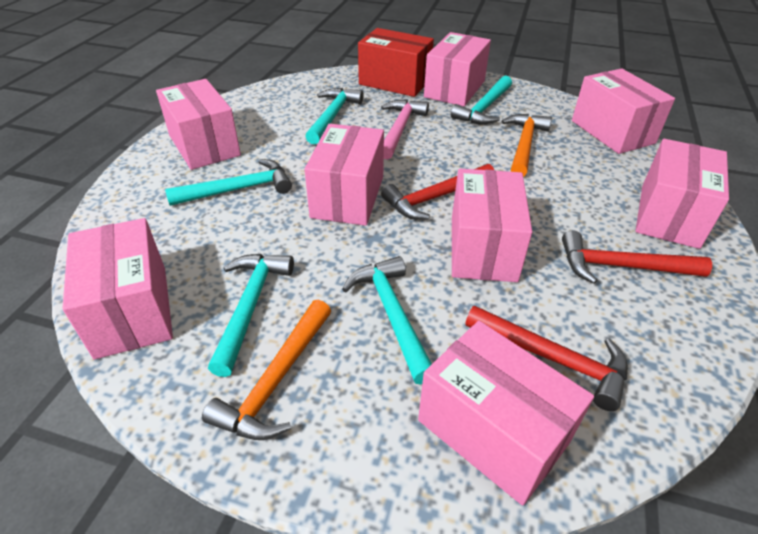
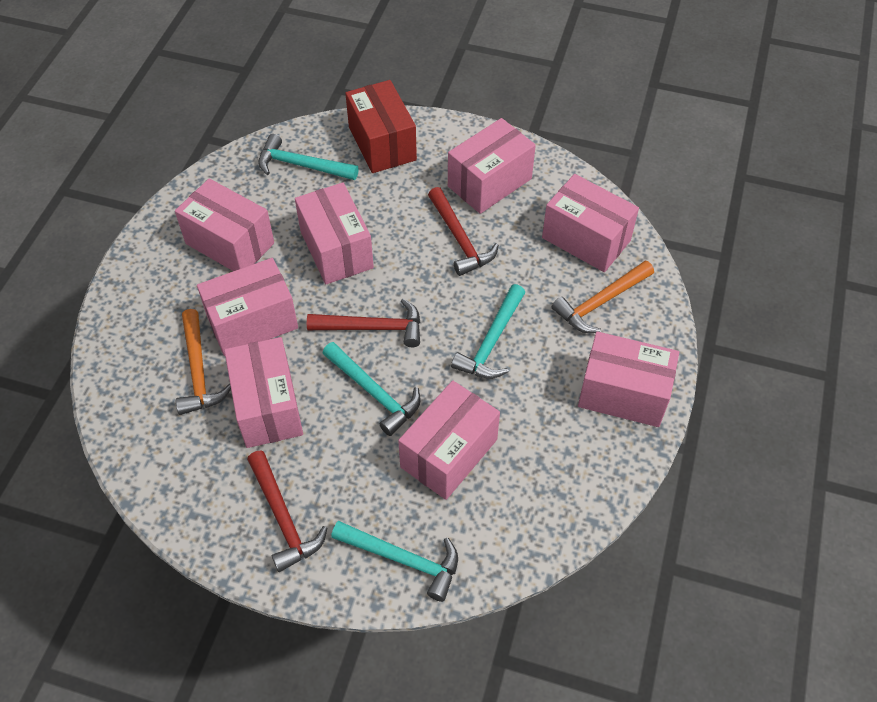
pink hammer: 1 -> 0
turquoise hammer: 5 -> 4

